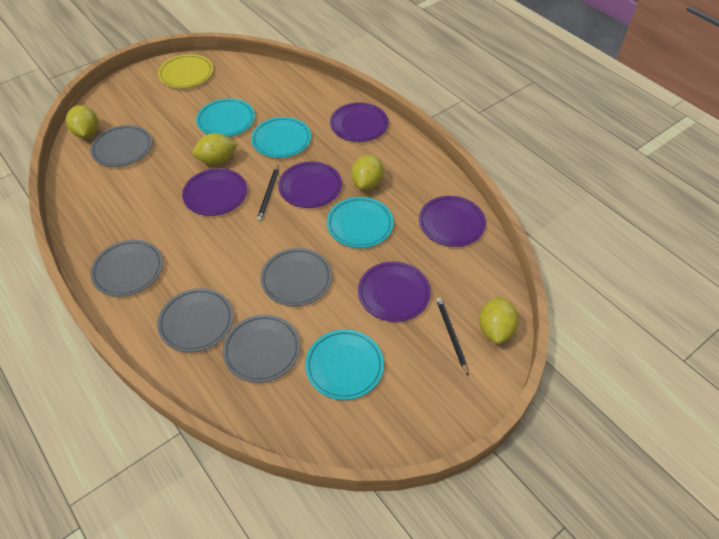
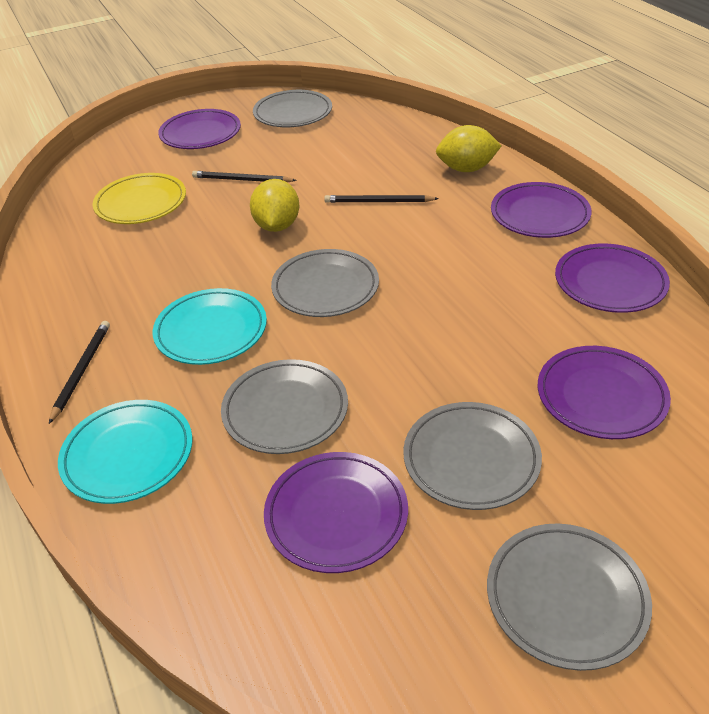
black pencil: 2 -> 3
turquoise plate: 4 -> 2
yellow lemon: 4 -> 2

